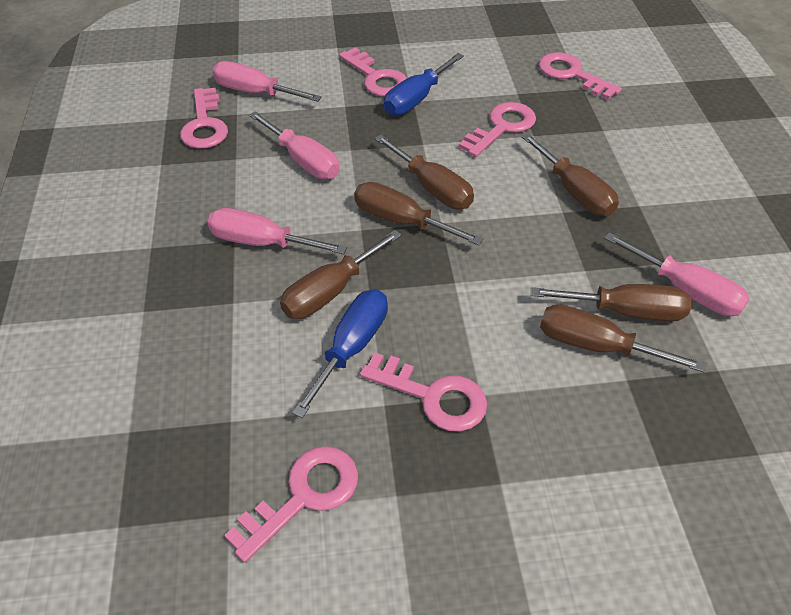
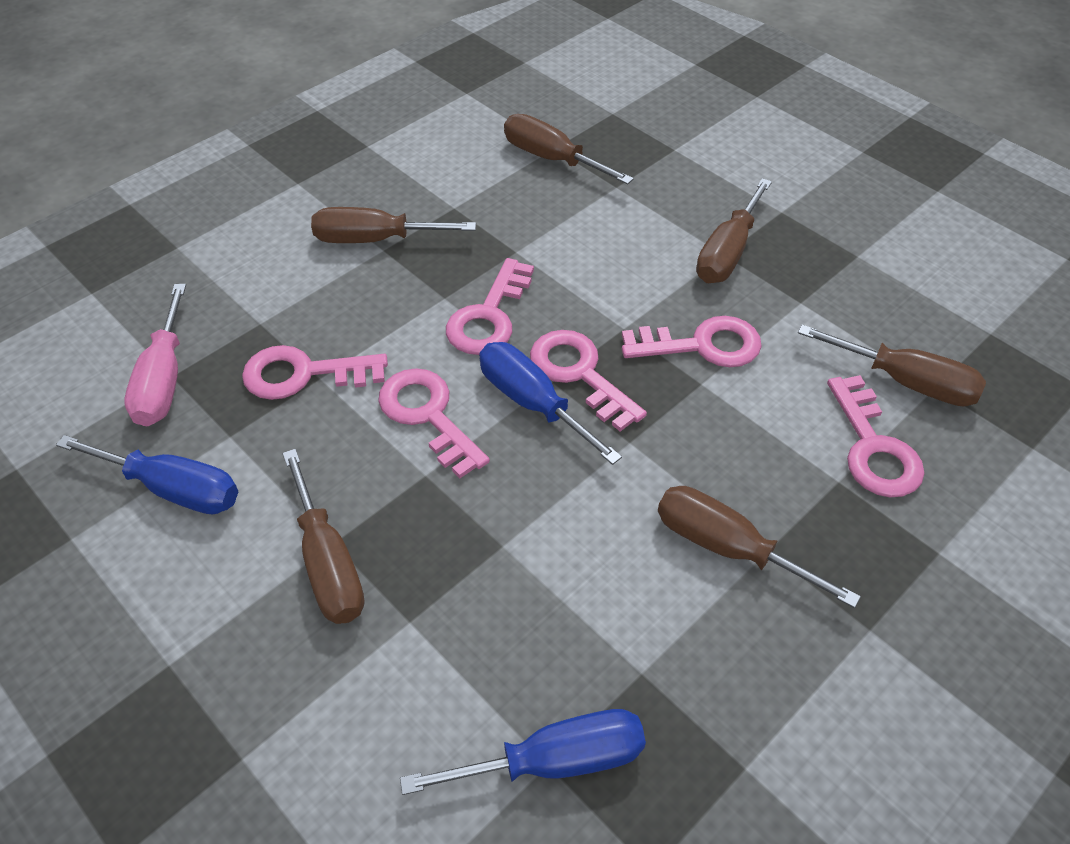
blue screwdriver: 2 -> 3
pink screwdriver: 4 -> 1

